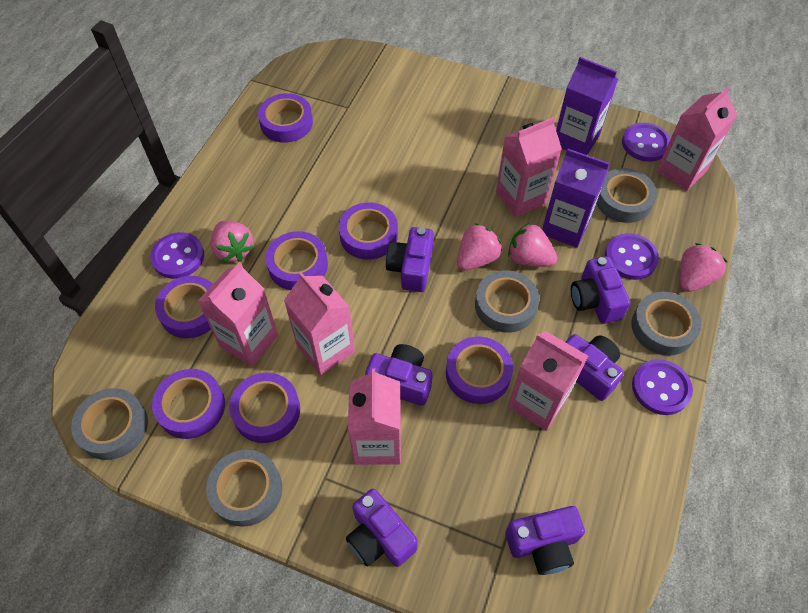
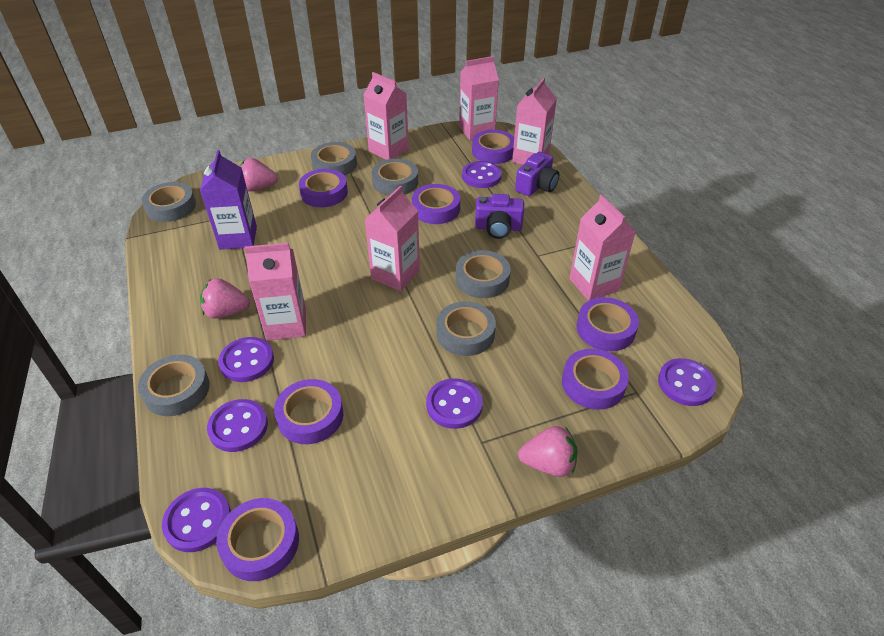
grey tape: 5 -> 6
pink strawberry: 4 -> 3
purple button: 4 -> 6
purple camera: 6 -> 2
purple carton: 2 -> 1

